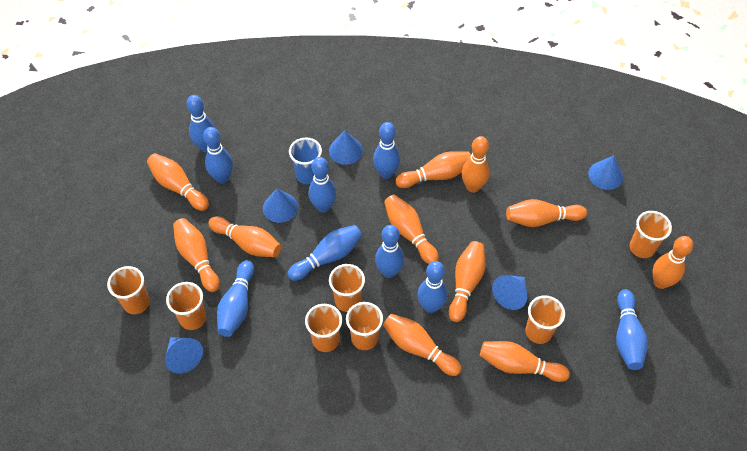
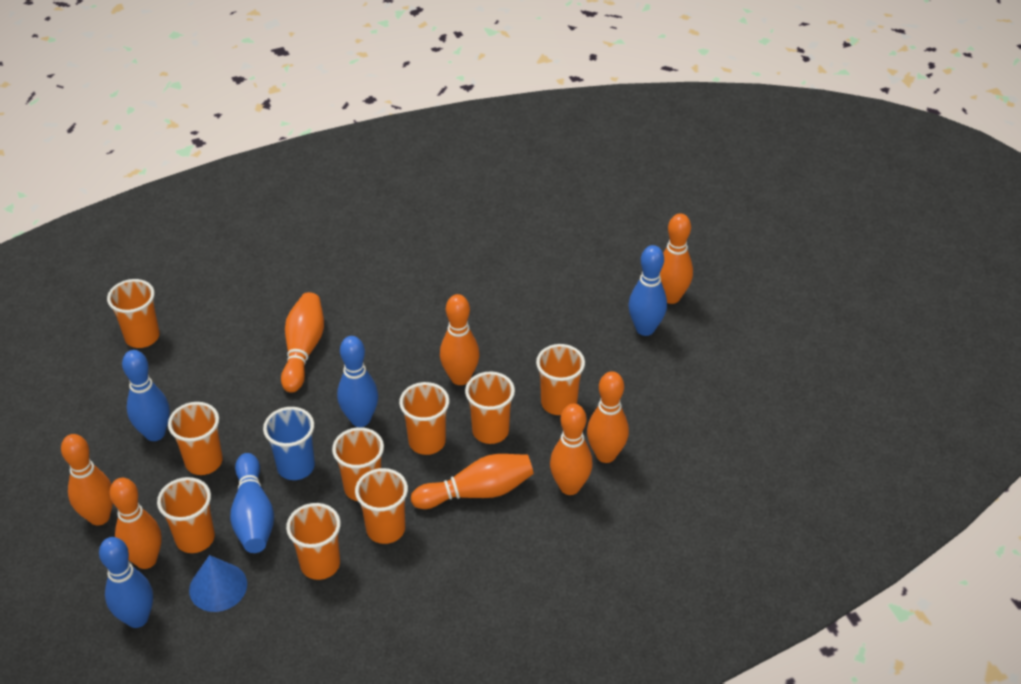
blue bowling pin: 9 -> 5
blue cone: 5 -> 1
orange bowling pin: 11 -> 8
orange cup: 7 -> 9

